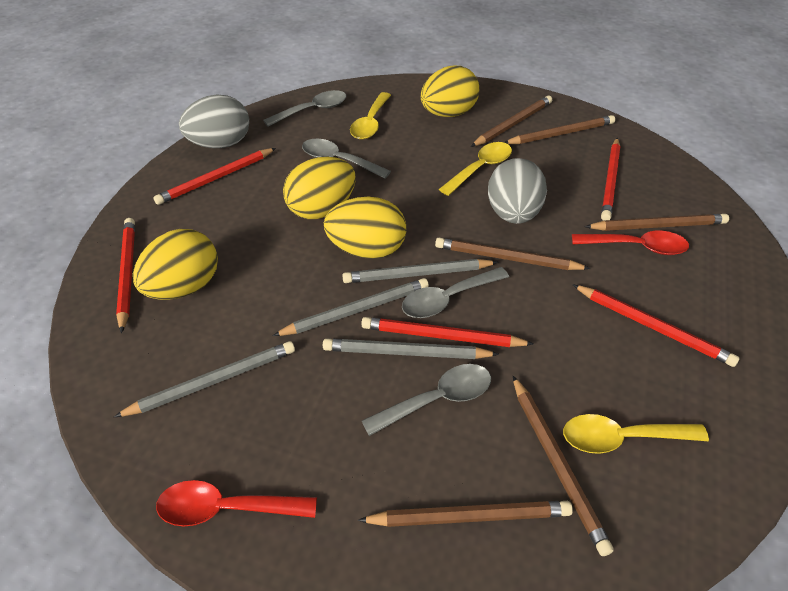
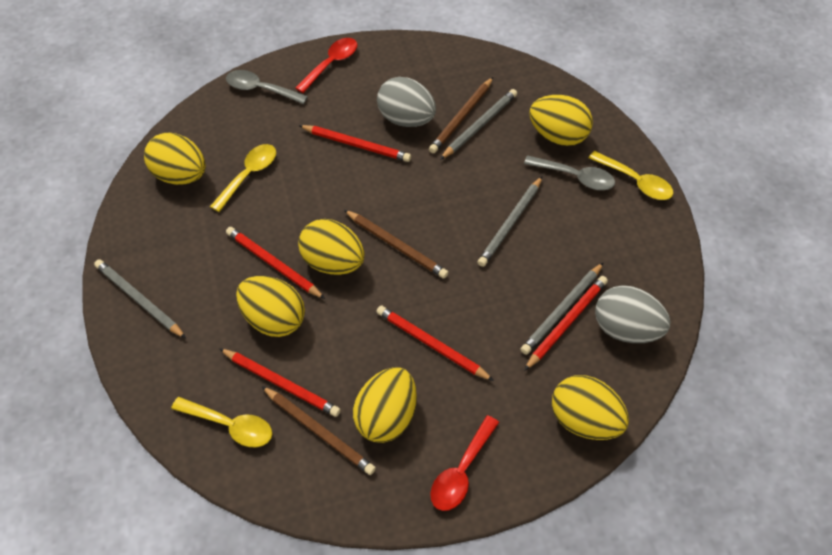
brown pencil: 6 -> 3
grey spoon: 4 -> 2
yellow egg: 4 -> 6

